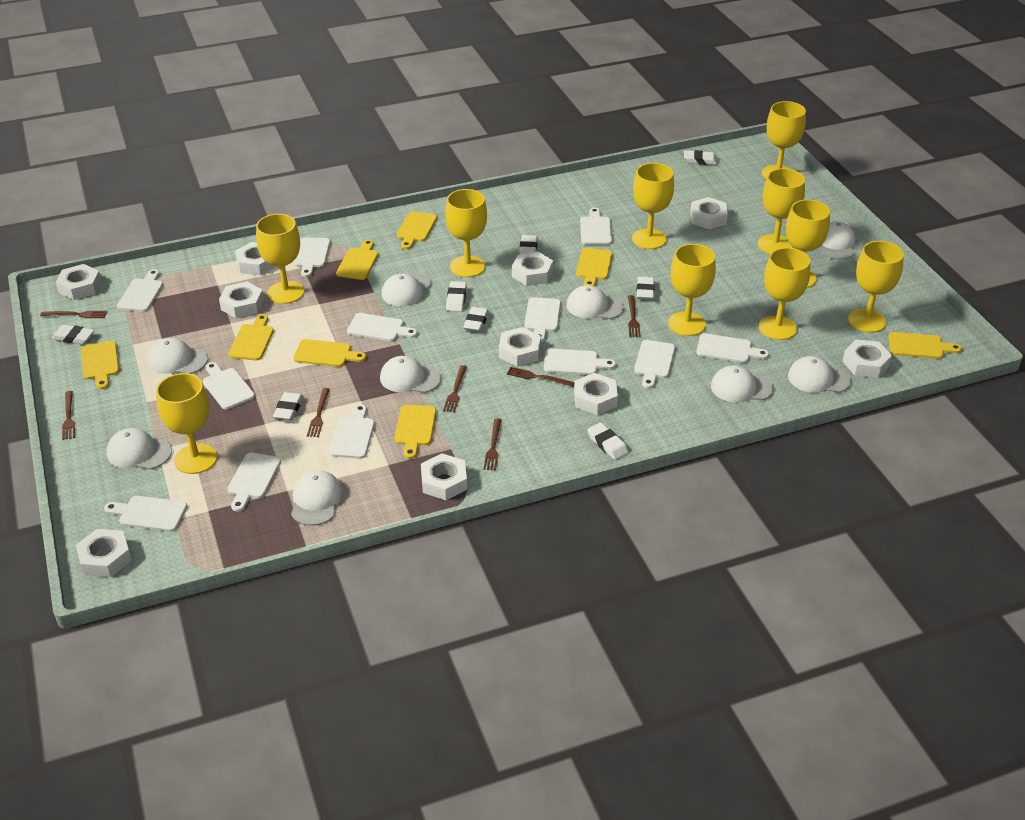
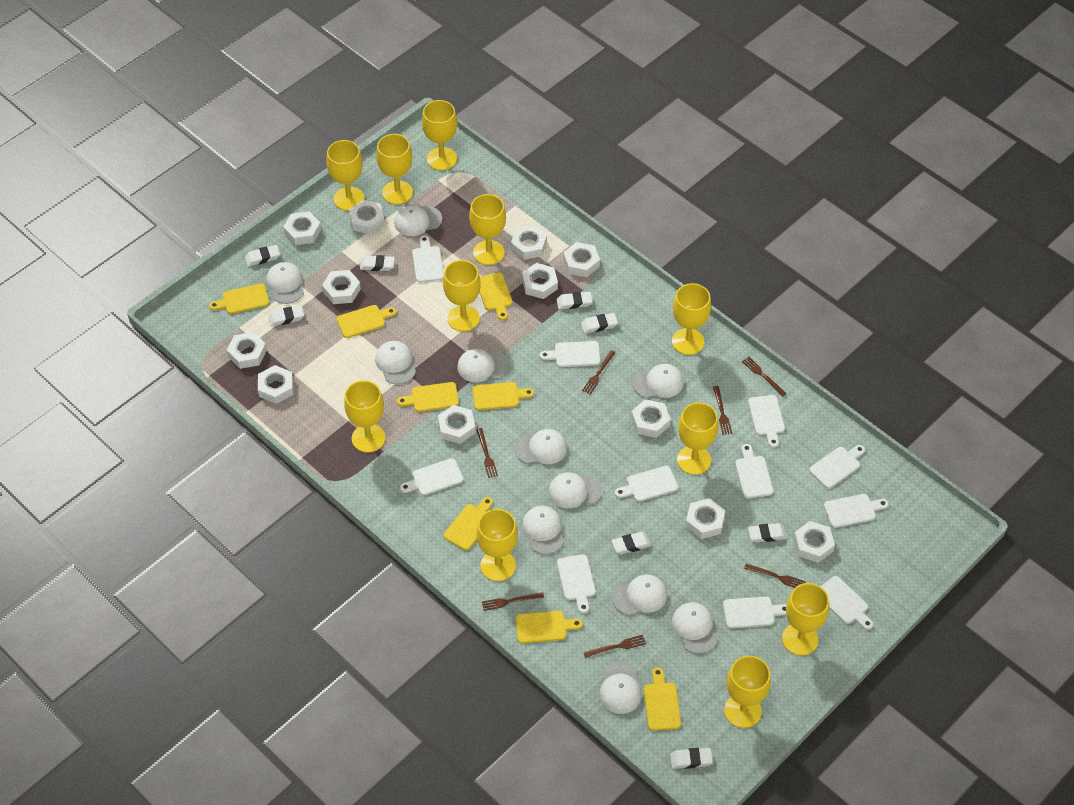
white cap: 9 -> 11
white cutting board: 12 -> 11
white nut: 10 -> 12
yellow goblet: 10 -> 11

